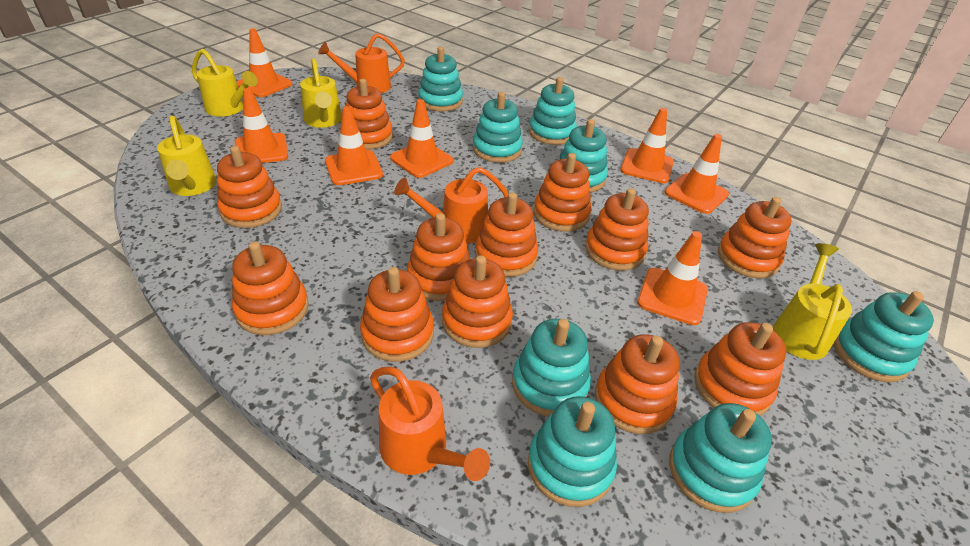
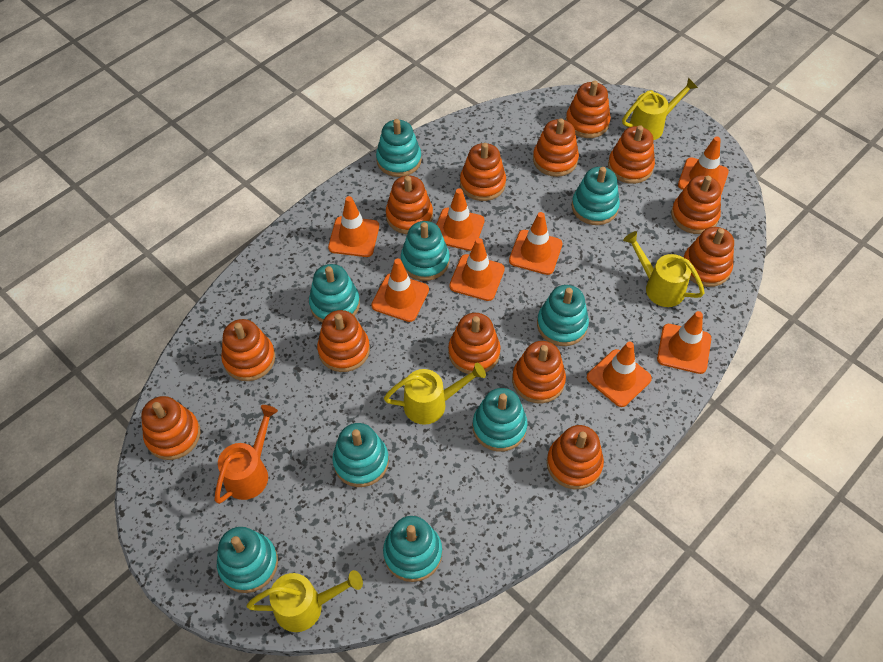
orange stacking toy: 12 -> 13
orange traffic cone: 7 -> 8
orange watering can: 3 -> 1
turquoise stacking toy: 8 -> 9

